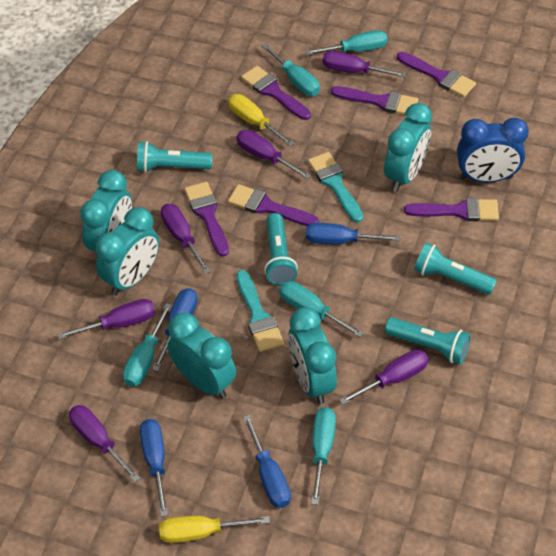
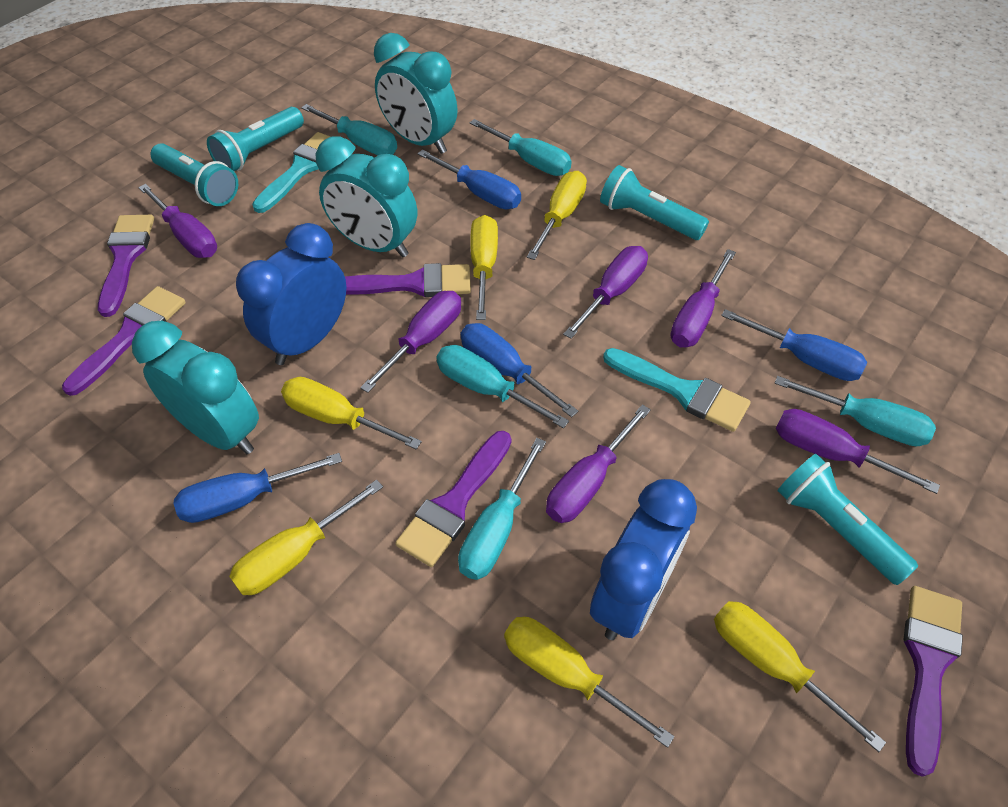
blue clock: 1 -> 2
purple brush: 6 -> 5
turquoise clock: 5 -> 3
yellow screwdriver: 2 -> 6

